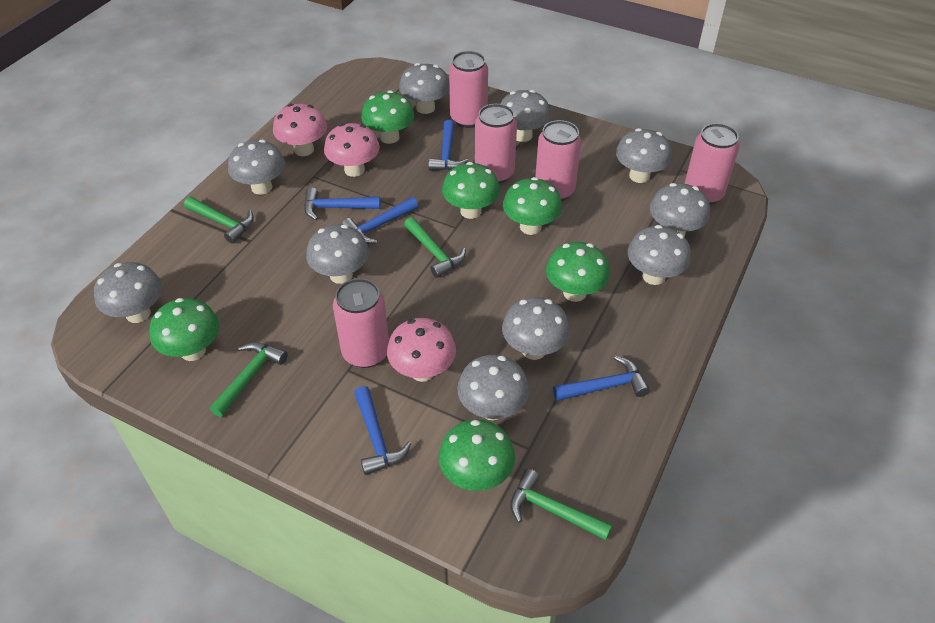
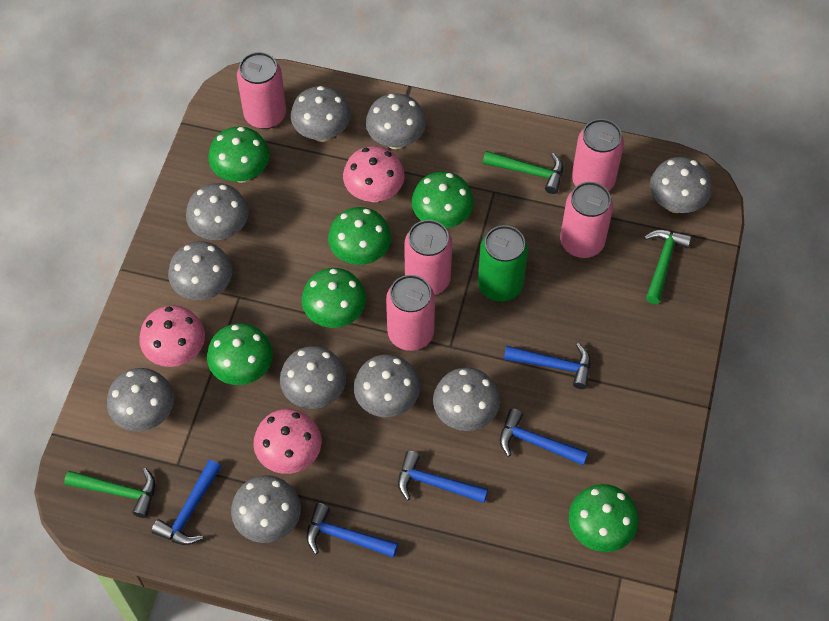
green can: 0 -> 1
green hammer: 4 -> 3

